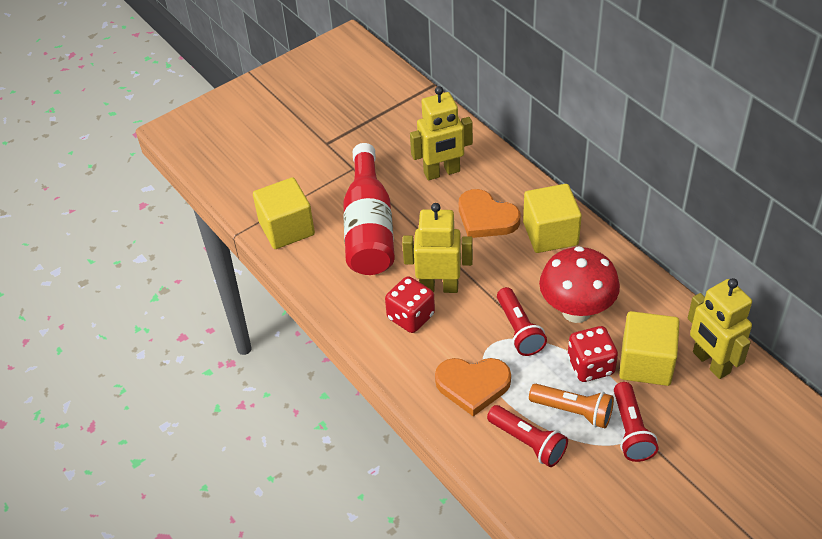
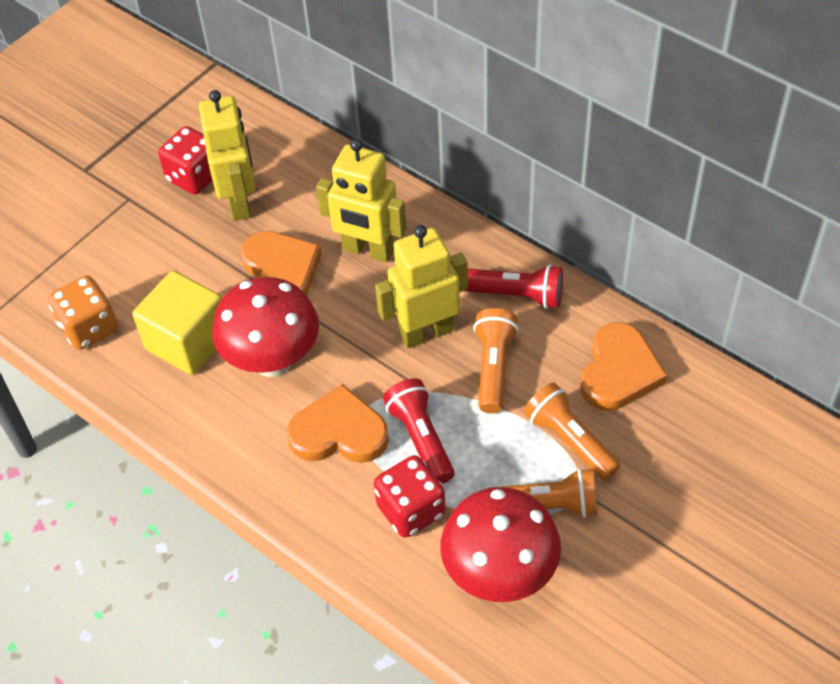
orange dice: 0 -> 1
orange flashlight: 1 -> 3
orange heart: 2 -> 3
red bottle: 1 -> 0
red flashlight: 3 -> 2
red mushroom: 1 -> 2
yellow cube: 3 -> 1

